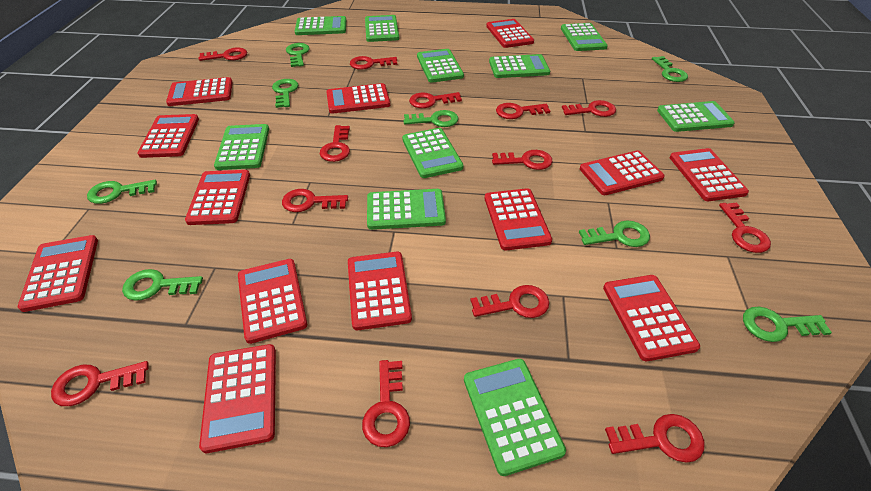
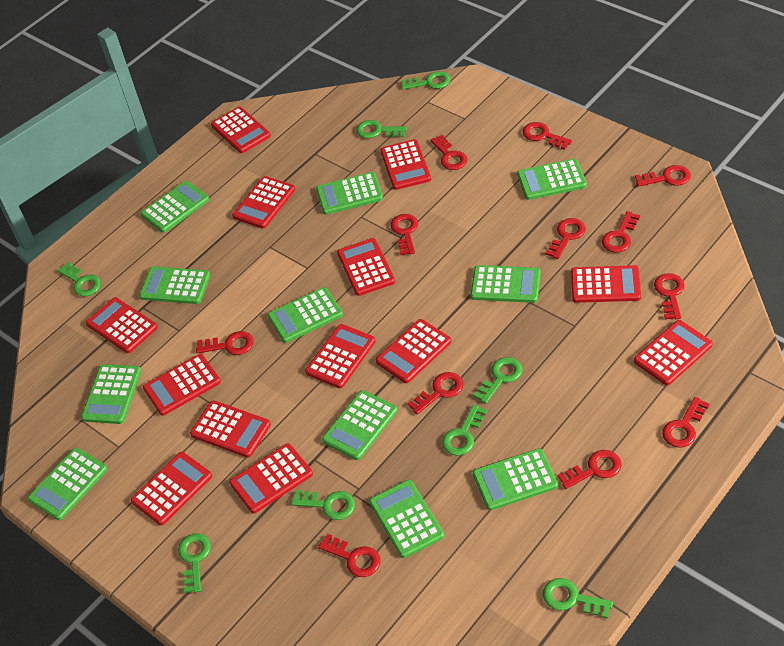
green calculator: 10 -> 11
red key: 13 -> 12

